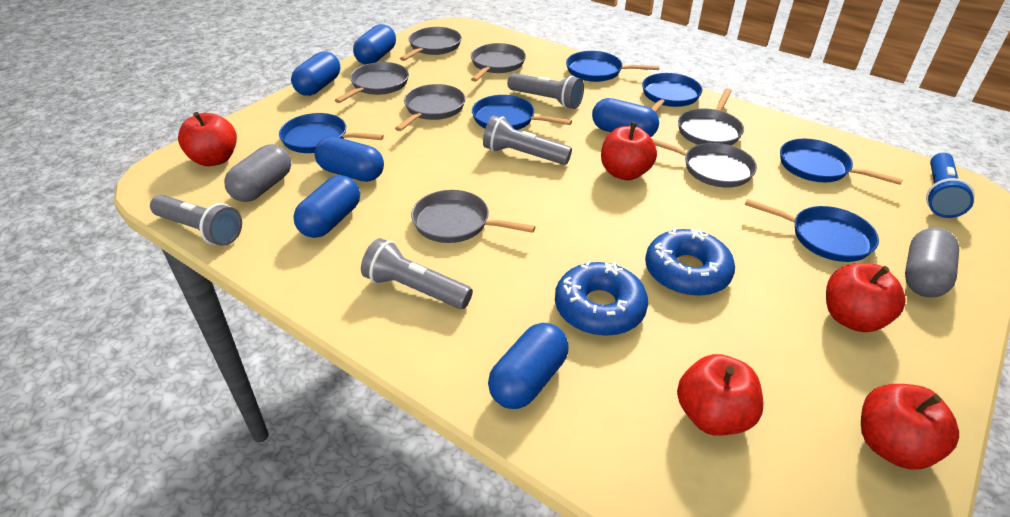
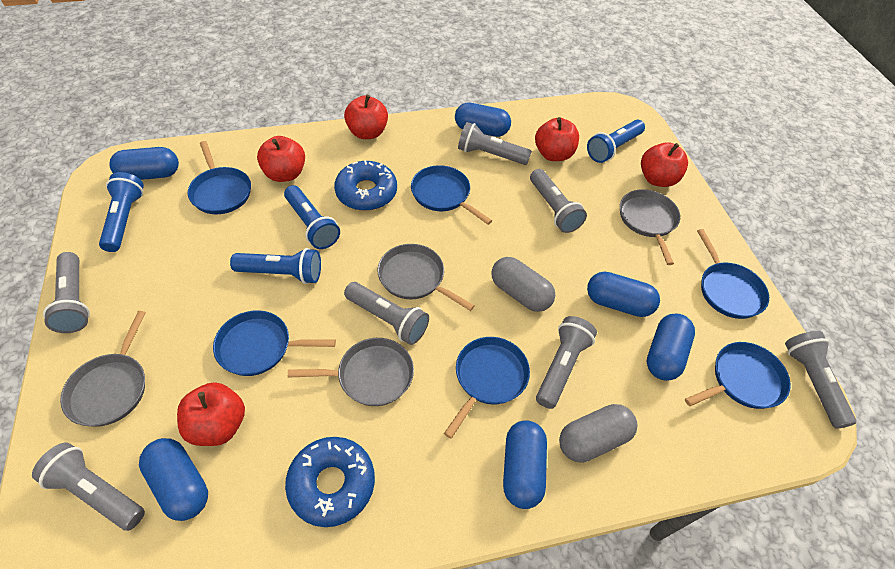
blue flashlight: 1 -> 4
grey flashlight: 4 -> 7
grey pan: 7 -> 4

